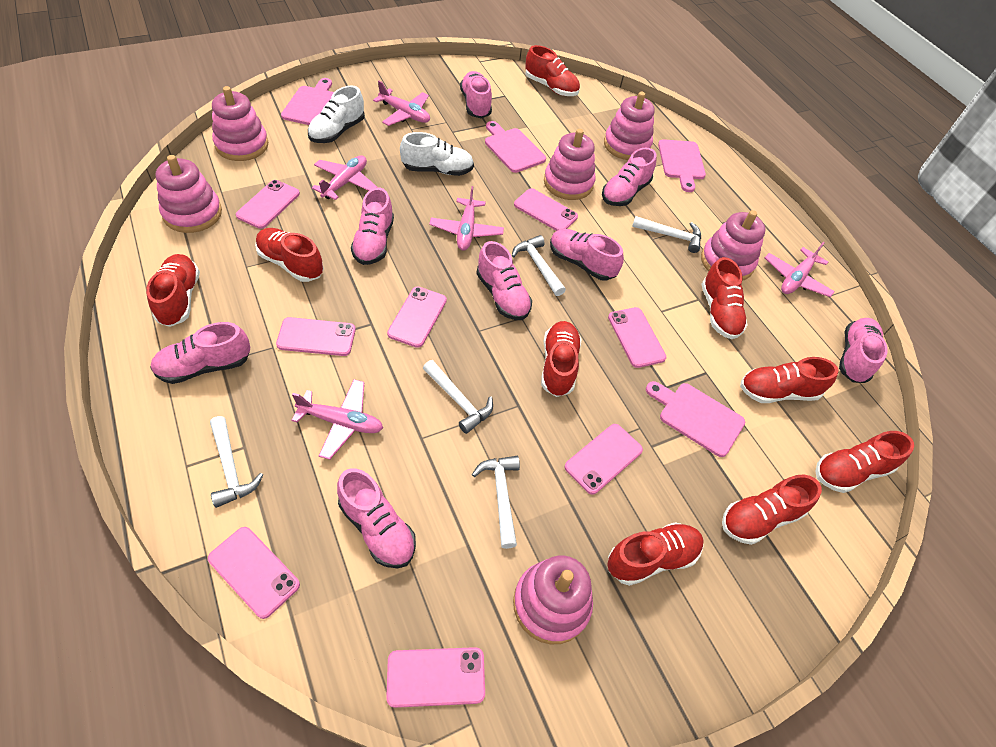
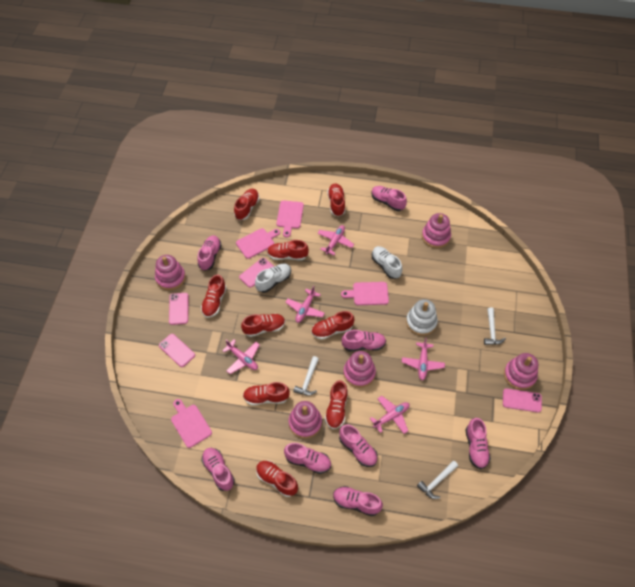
pink phone: 8 -> 4
pink stacking toy: 6 -> 5
white hammer: 5 -> 3
white stacking toy: 0 -> 1

